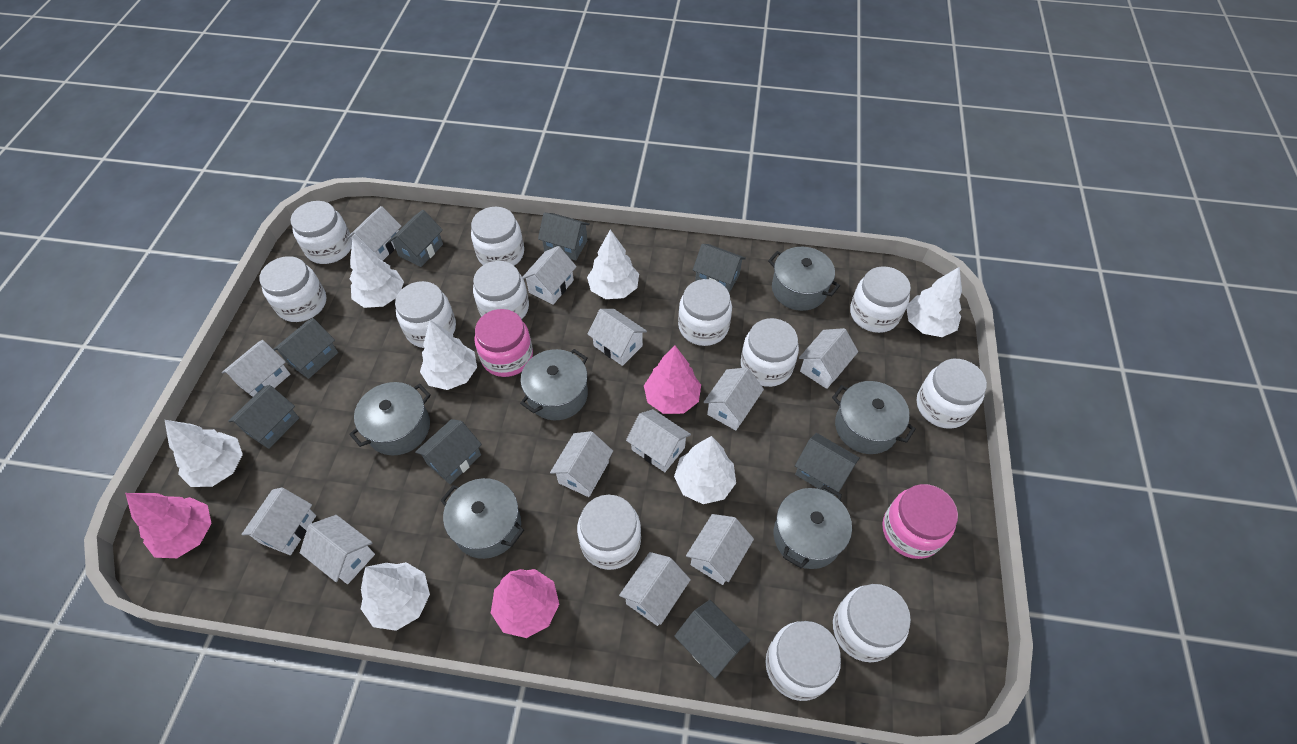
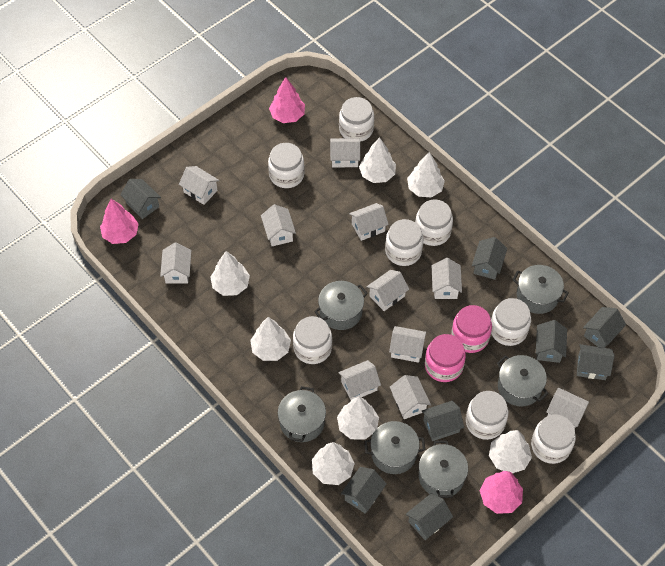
white house: 12 -> 11
white jar: 12 -> 8

